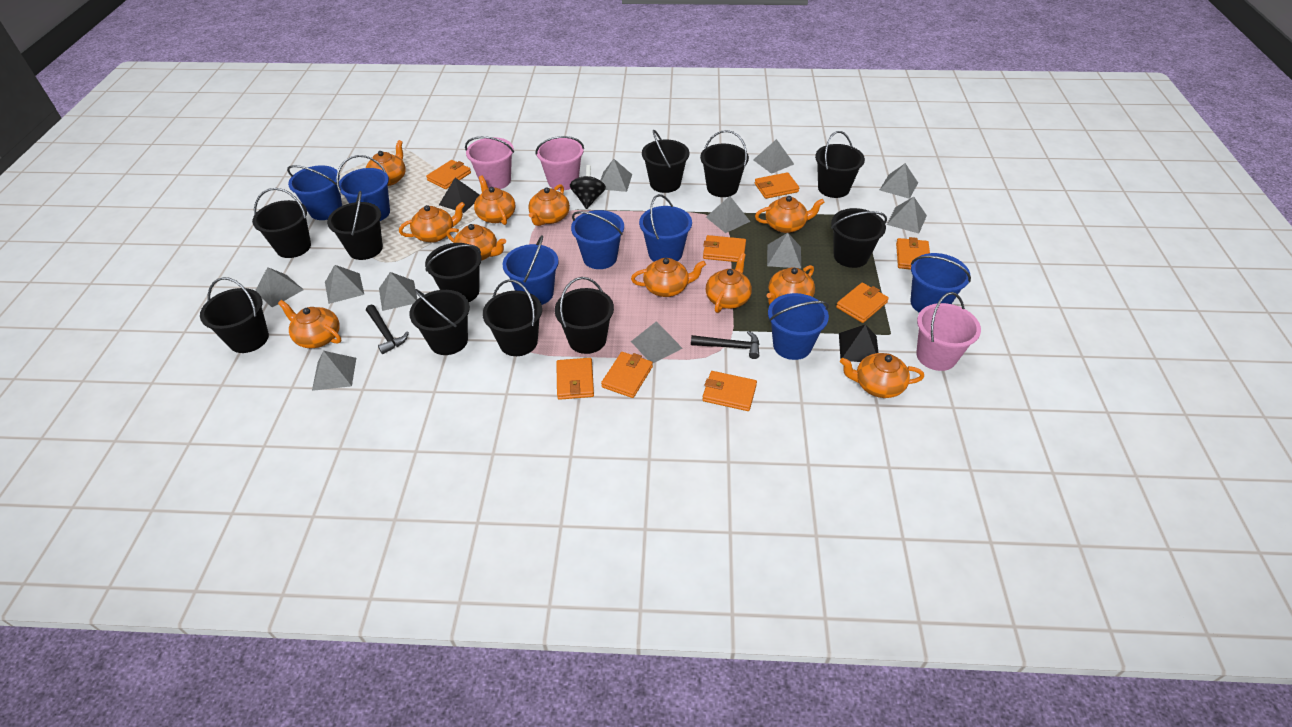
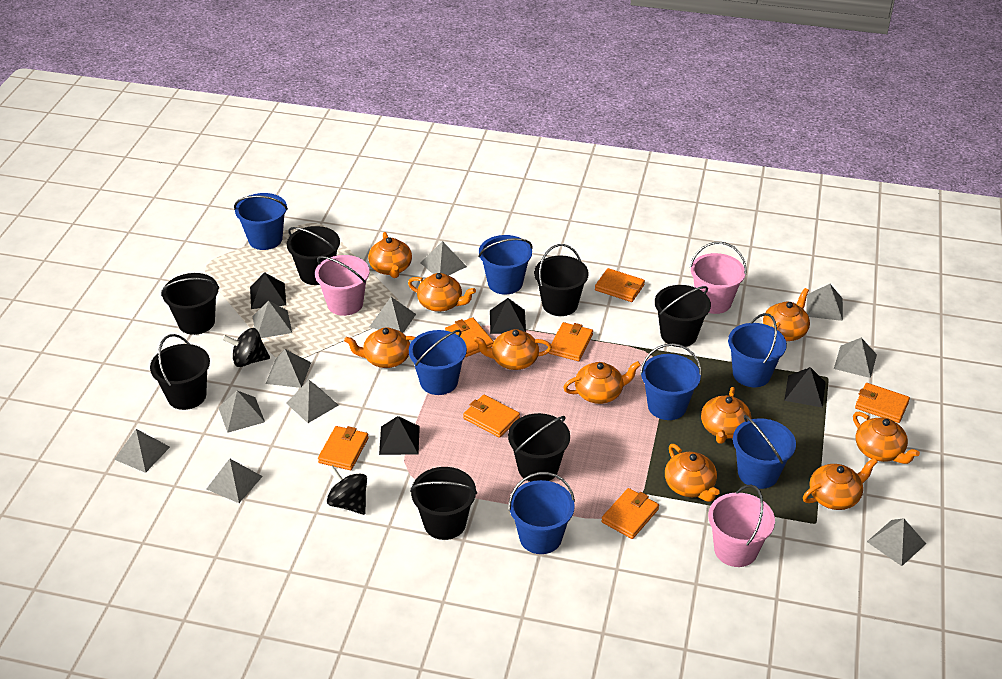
black bucket: 11 -> 7
black hammer: 2 -> 0
black pyramid: 2 -> 4
black spinning top: 1 -> 2
orange teapot: 11 -> 10
orange wallet: 8 -> 7

